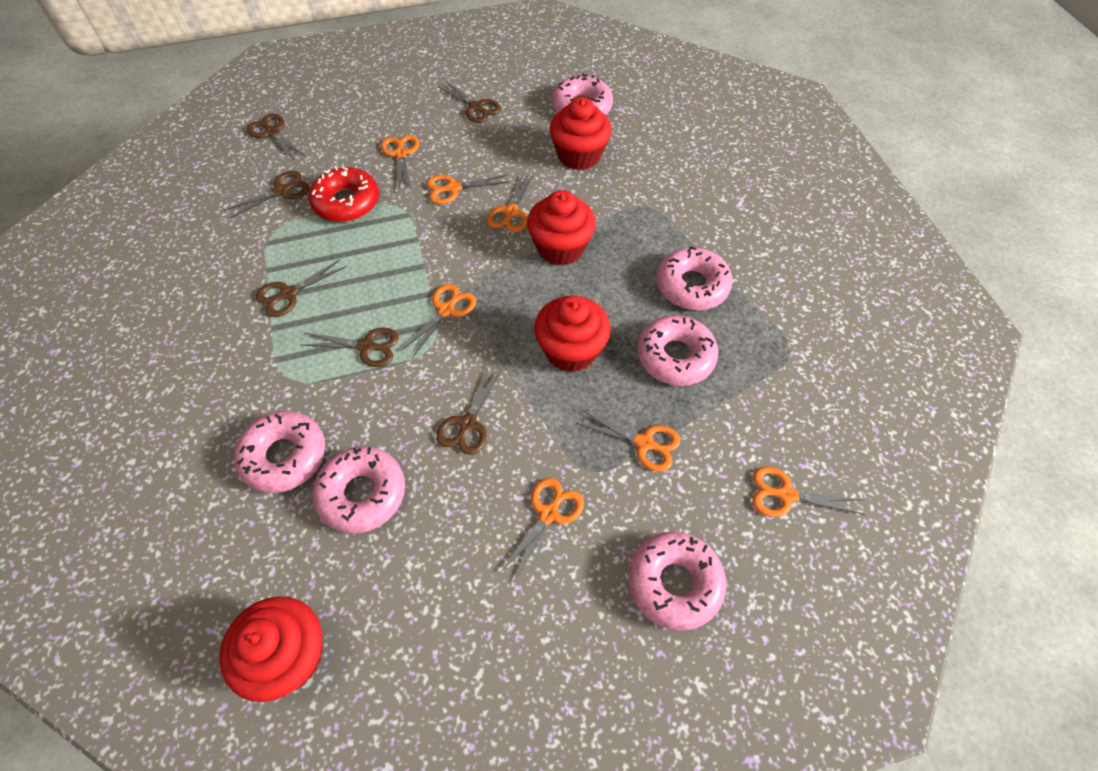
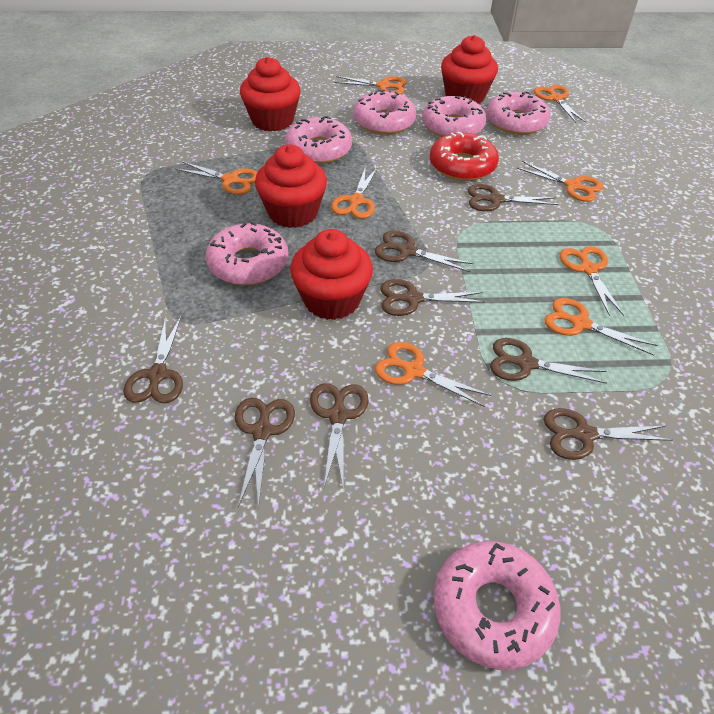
brown scissors: 6 -> 8
orange scissors: 7 -> 8

